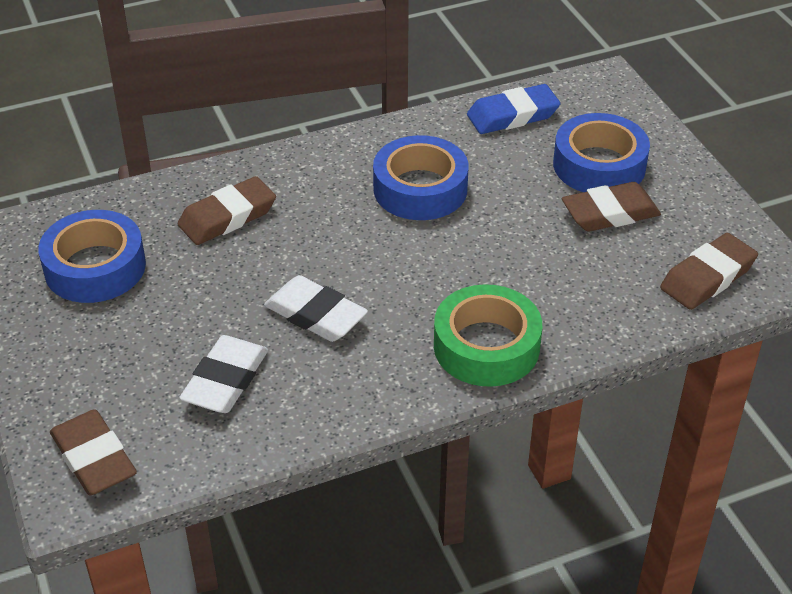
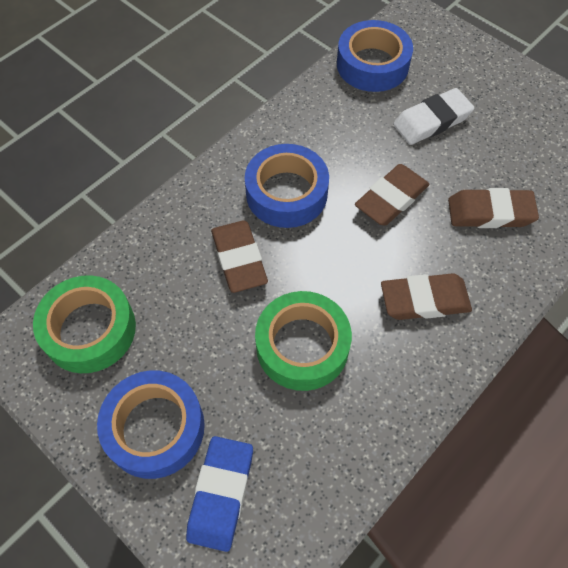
green tape: 1 -> 2
white eraser: 2 -> 1

